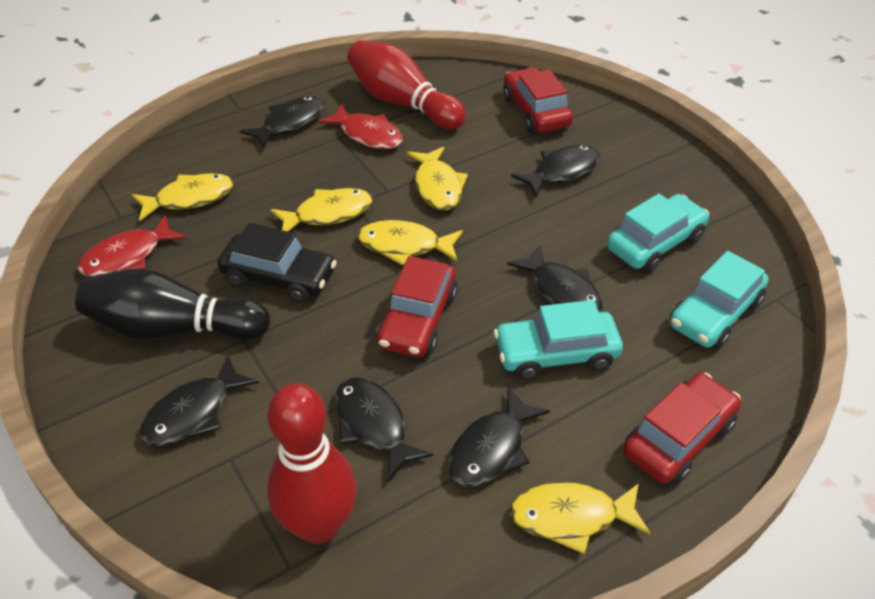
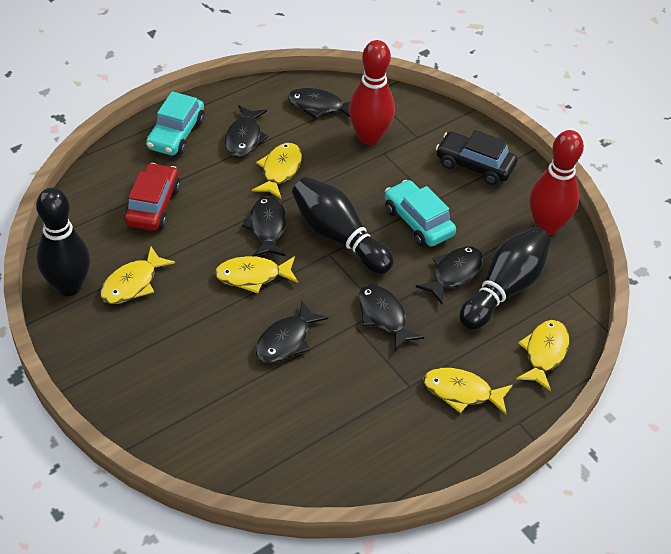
black bowling pin: 1 -> 3
red car: 3 -> 1
red fish: 2 -> 0
turquoise car: 3 -> 2

